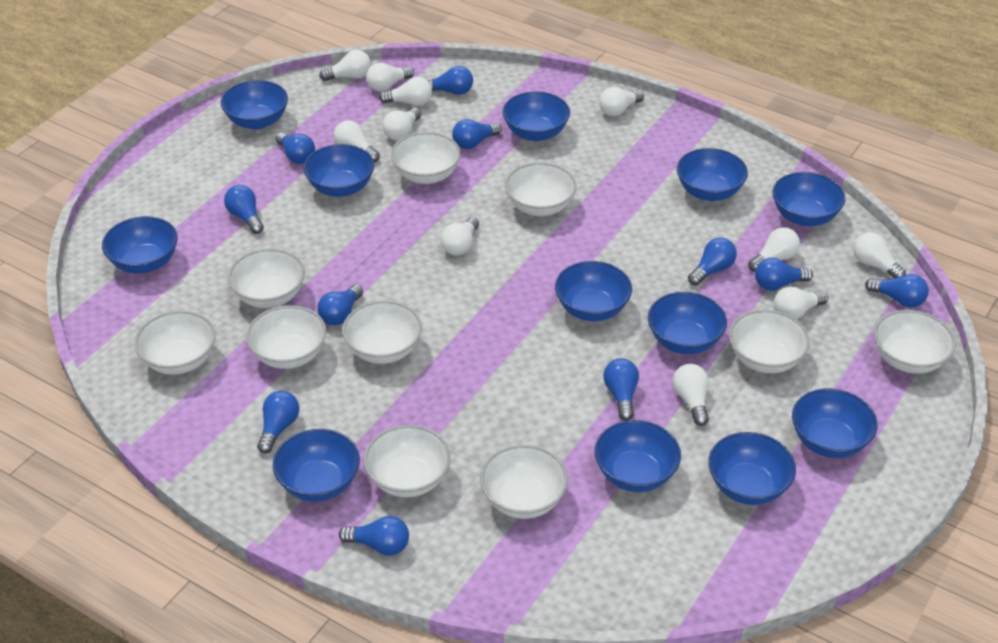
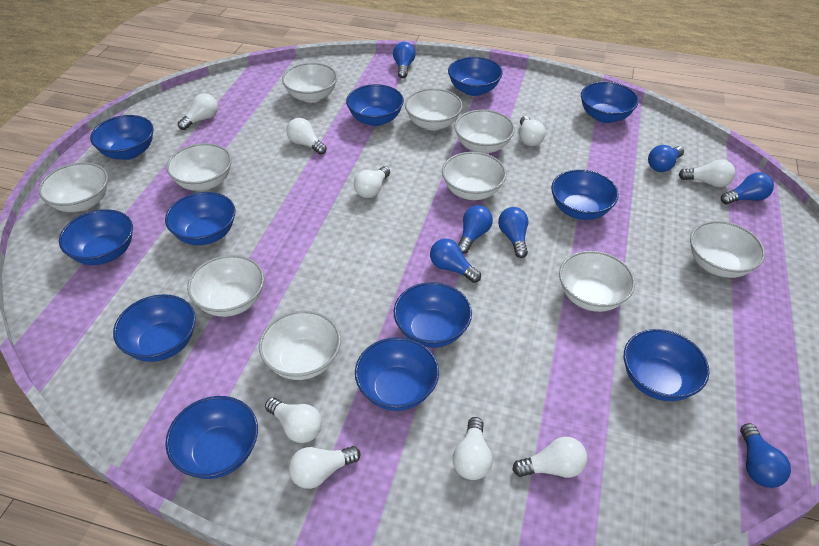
blue light bulb: 11 -> 7
white light bulb: 11 -> 9

